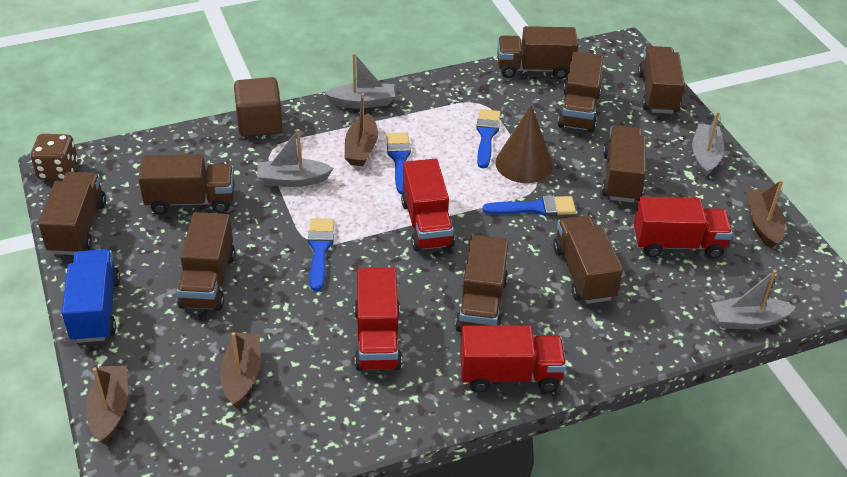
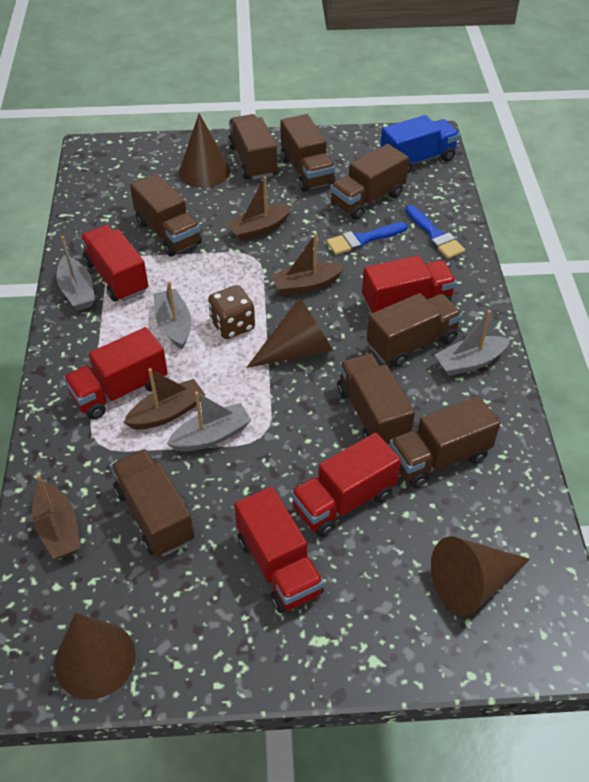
blue brush: 4 -> 2
brown cone: 1 -> 4
brown cube: 1 -> 0
brown truck: 9 -> 8
red truck: 4 -> 5

